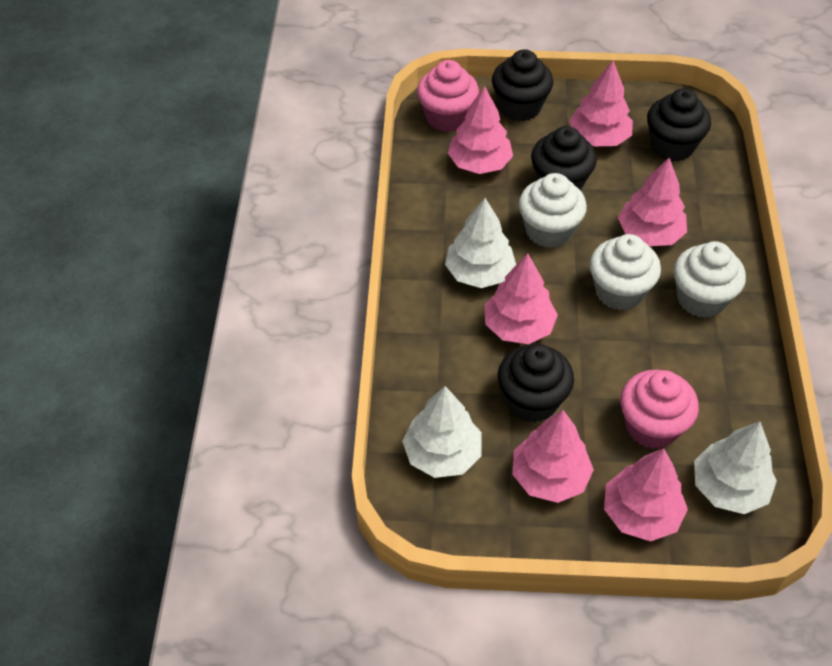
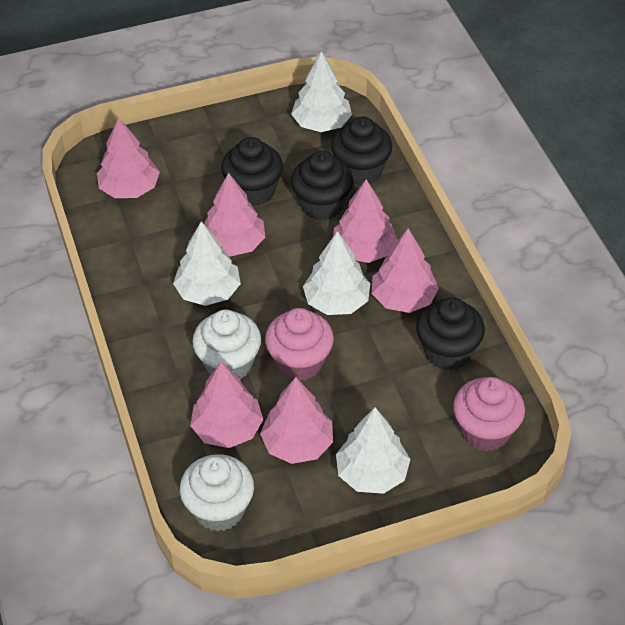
white cupcake: 3 -> 2
white tree: 3 -> 4

